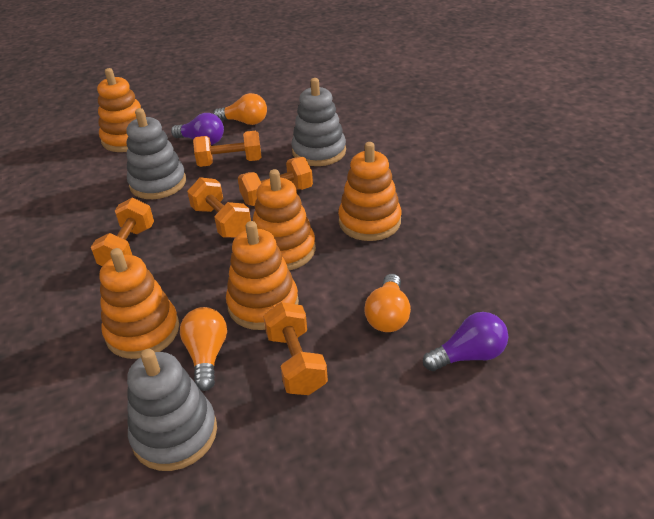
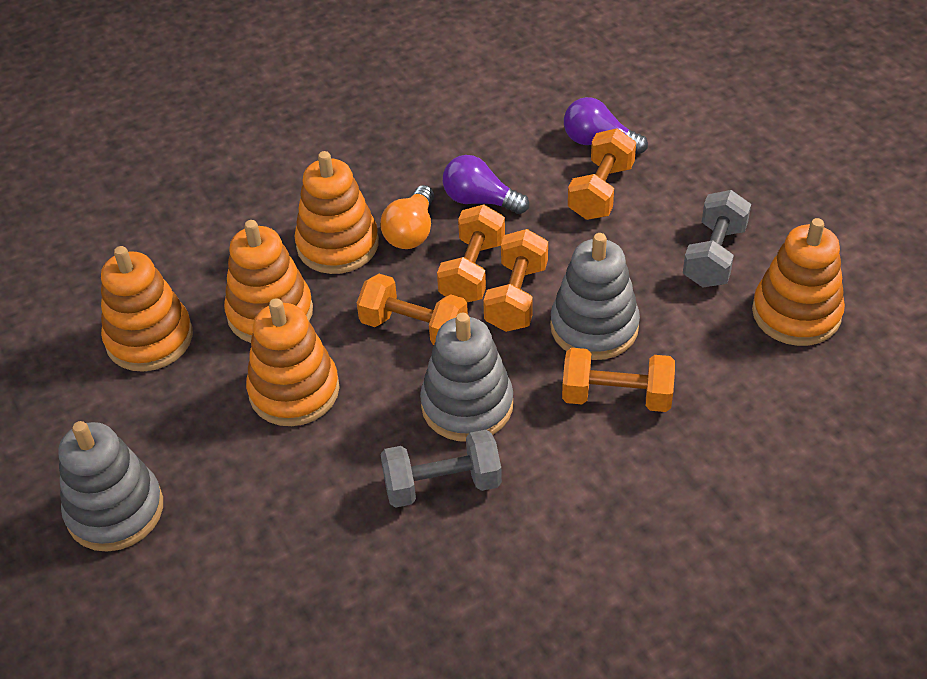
grey dumbbell: 0 -> 2
orange light bulb: 3 -> 1

